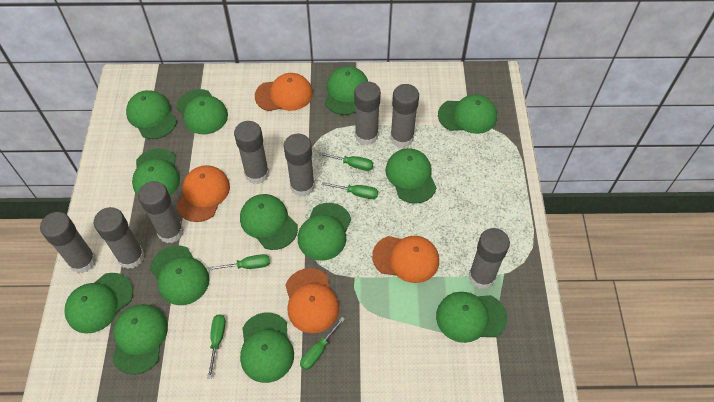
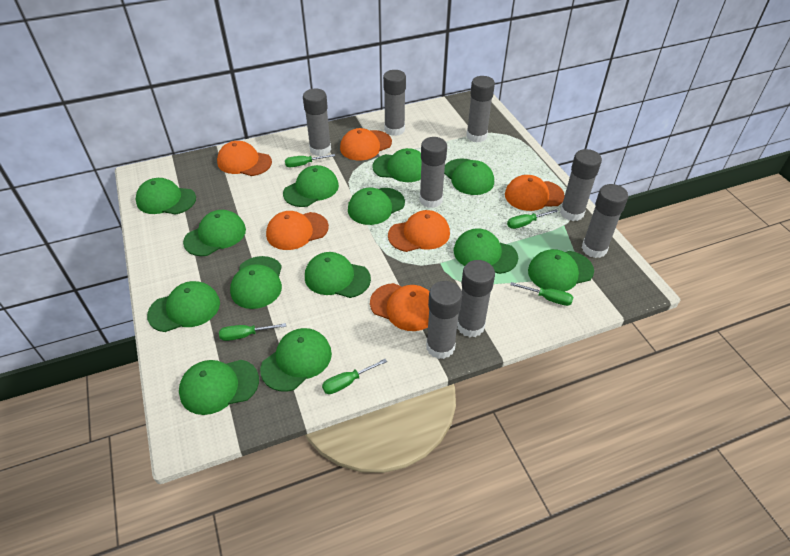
orange cap: 4 -> 6

